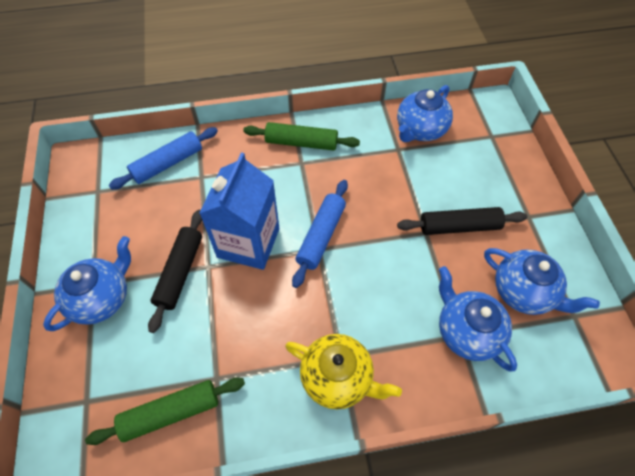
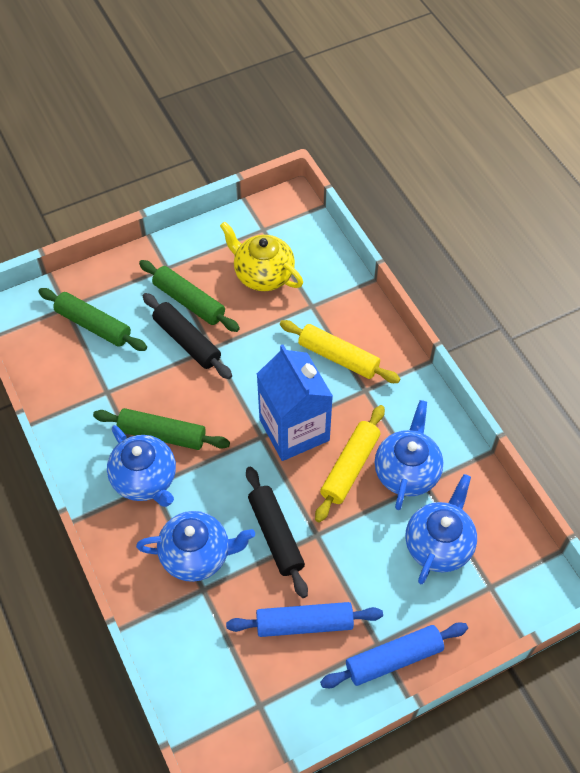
green rolling pin: 2 -> 3
yellow rolling pin: 0 -> 2

